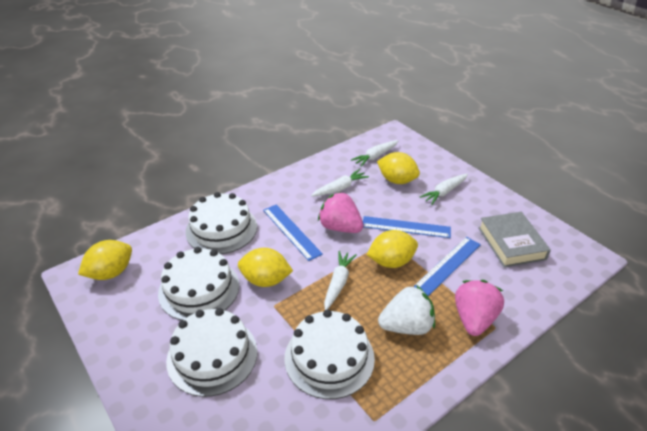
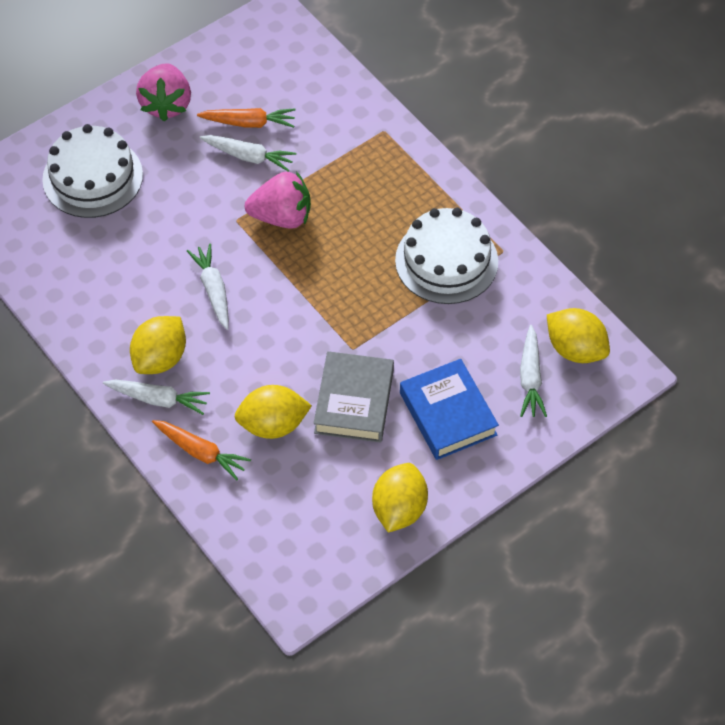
blue book: 0 -> 1
blue ruler: 3 -> 0
orange carrot: 0 -> 2
white cake: 4 -> 2
white strawberry: 1 -> 0

